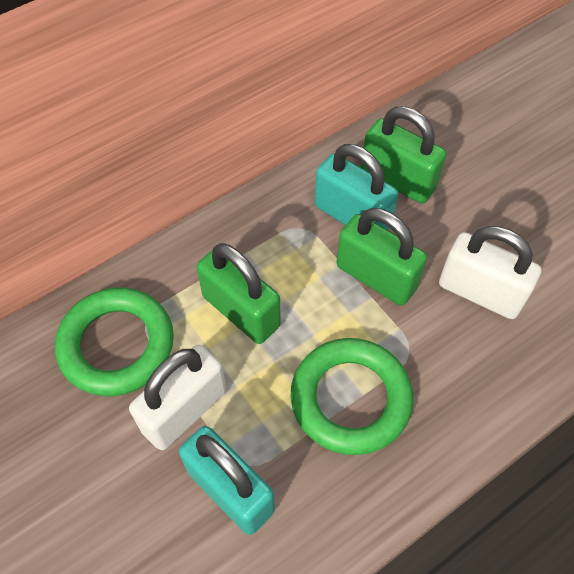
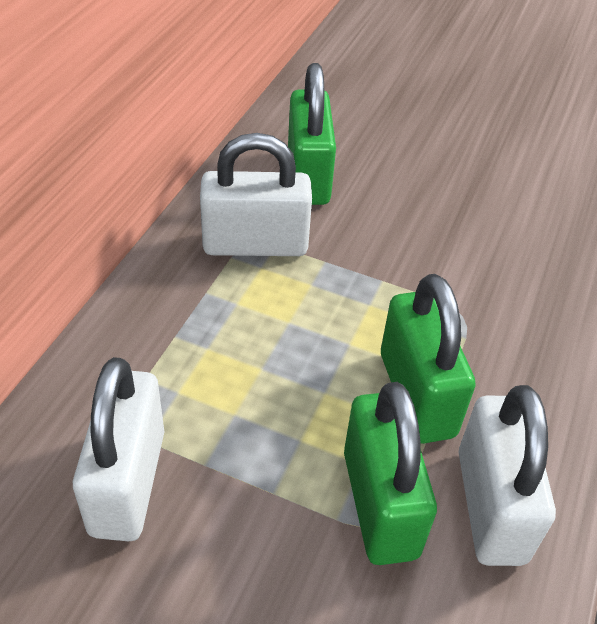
green ring: 2 -> 0
turquoise padlock: 2 -> 0
white padlock: 2 -> 3

